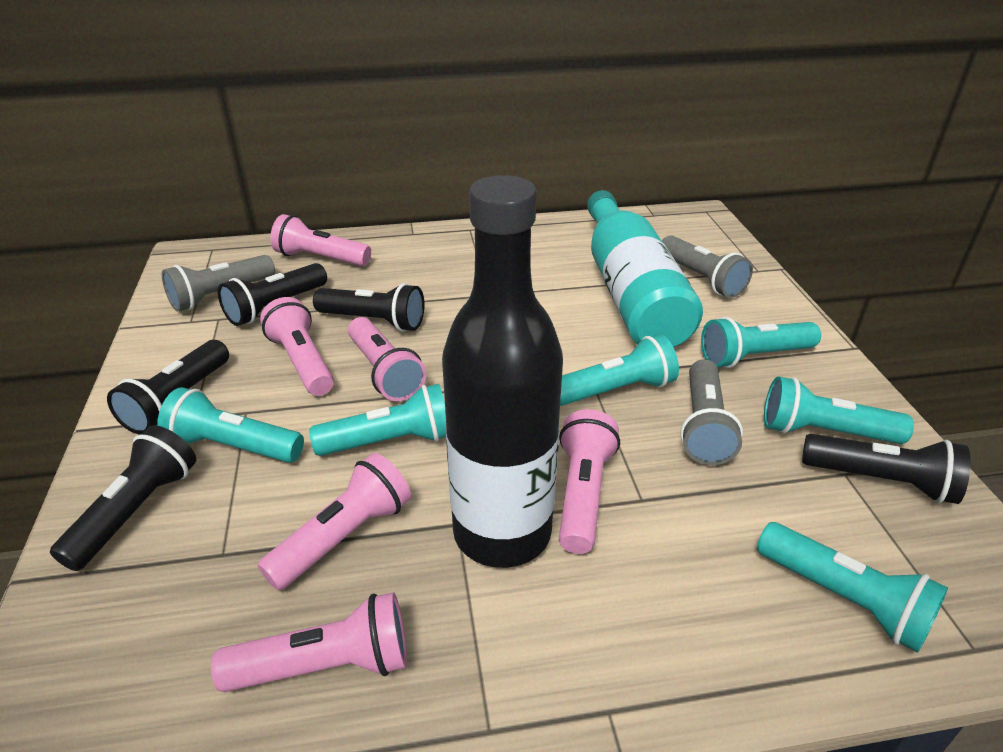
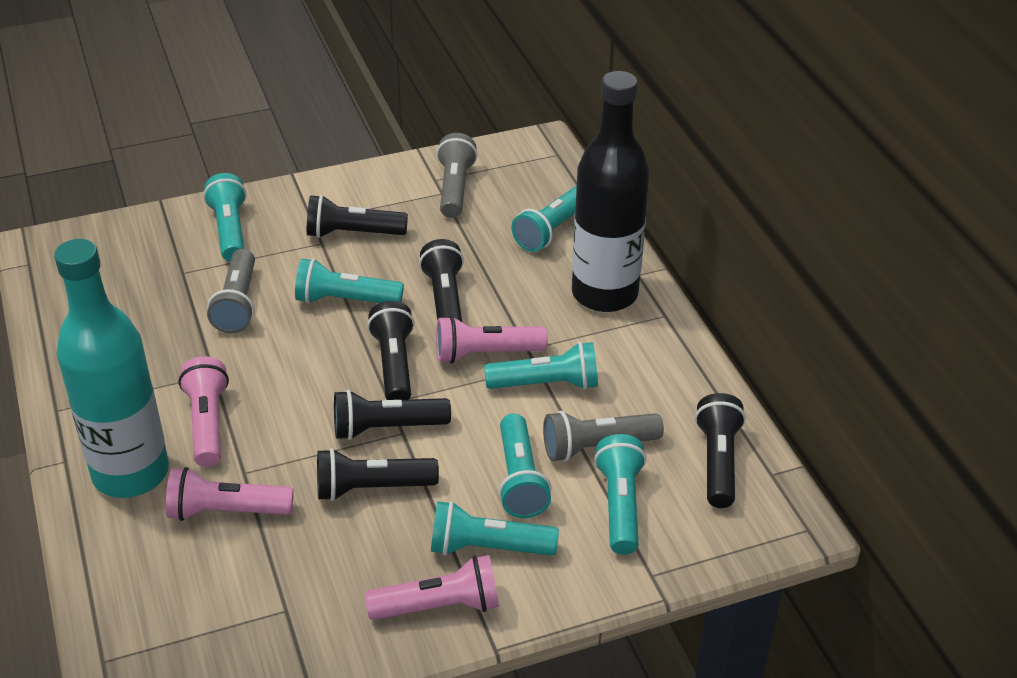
black flashlight: 5 -> 6
pink flashlight: 6 -> 4
turquoise flashlight: 6 -> 7

